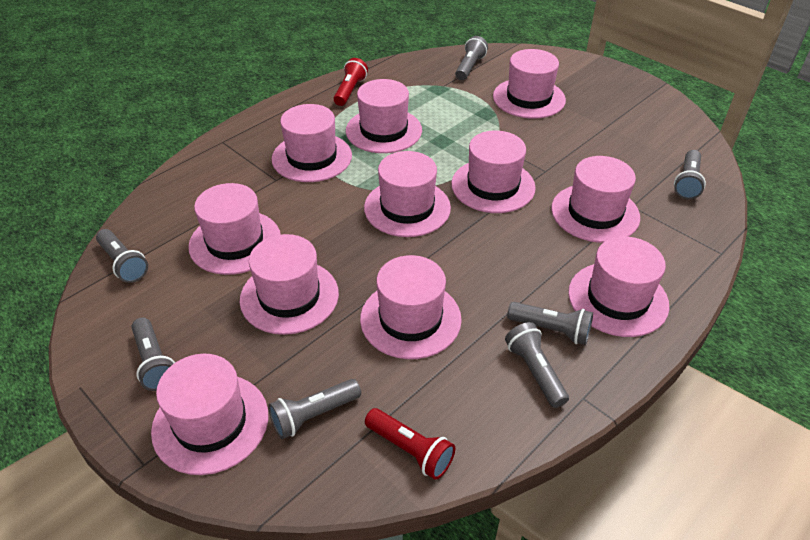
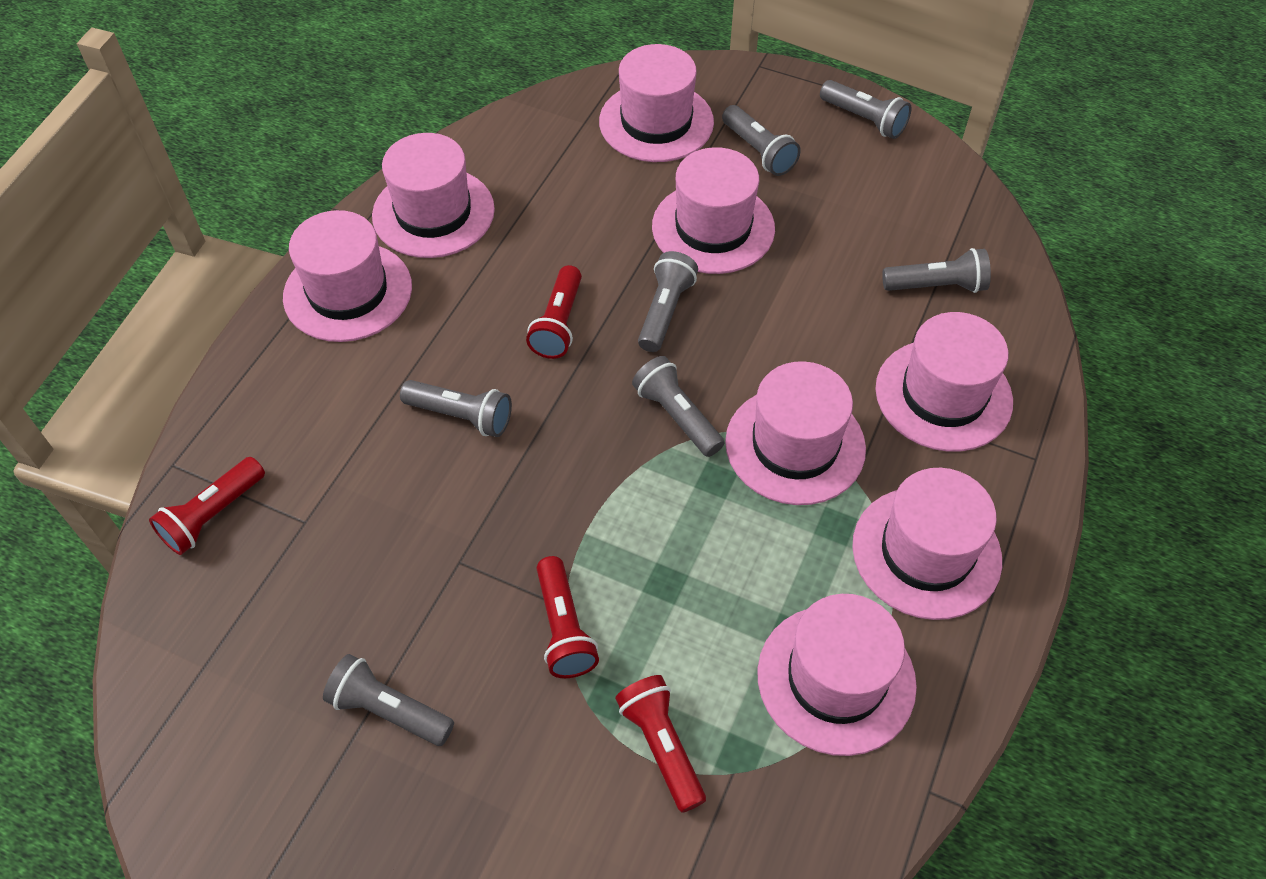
pink hat: 11 -> 8
red flashlight: 2 -> 4

